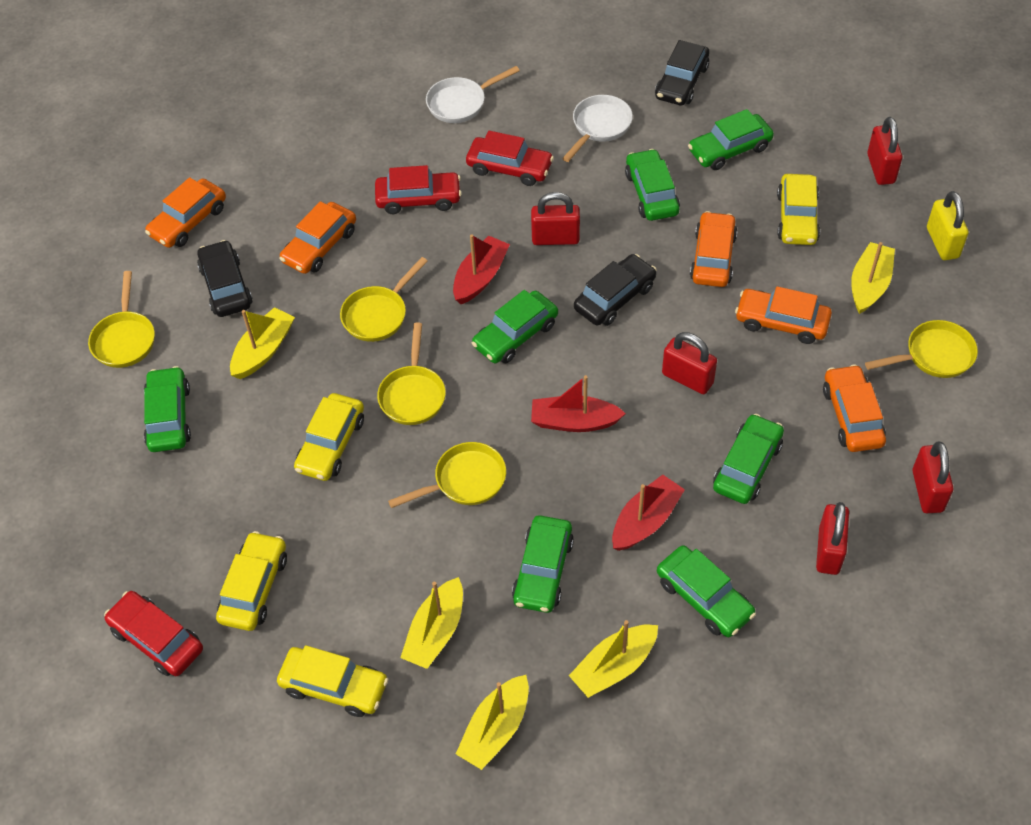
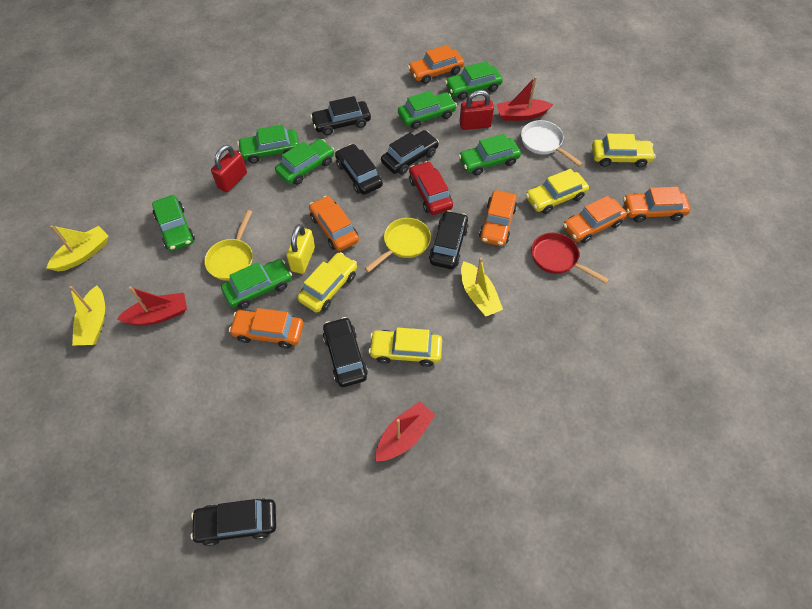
black car: 3 -> 6
orange car: 5 -> 6
red car: 3 -> 1
red padlock: 5 -> 2
red pan: 0 -> 1
white pan: 2 -> 1
yellow boat: 5 -> 3
yellow pan: 5 -> 2

